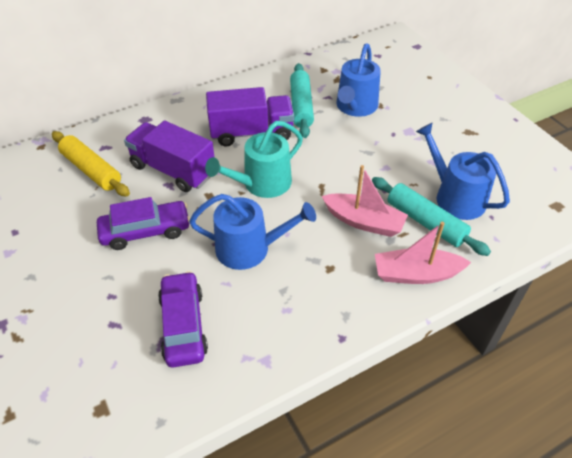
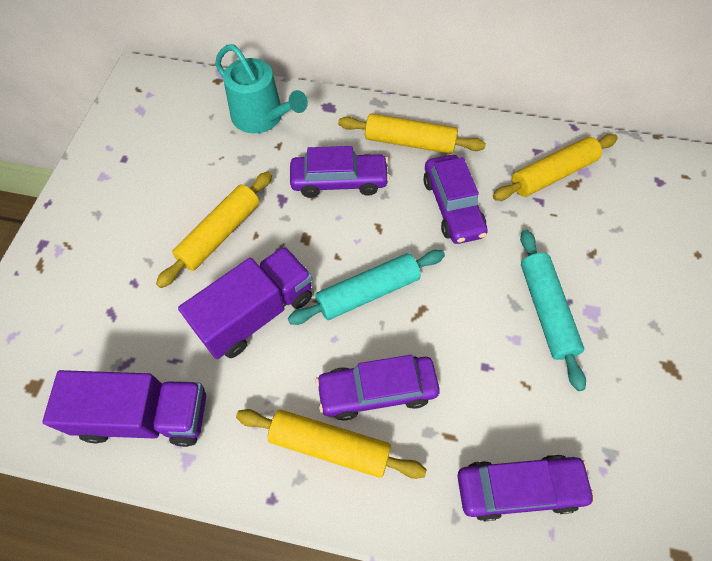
blue watering can: 3 -> 0
pink boat: 2 -> 0
purple car: 2 -> 4
yellow rolling pin: 1 -> 4

